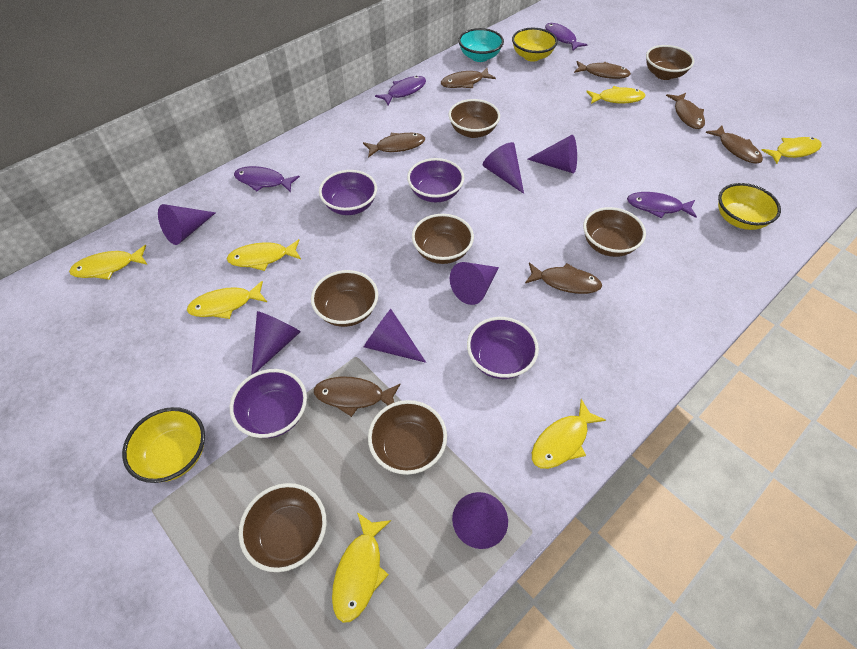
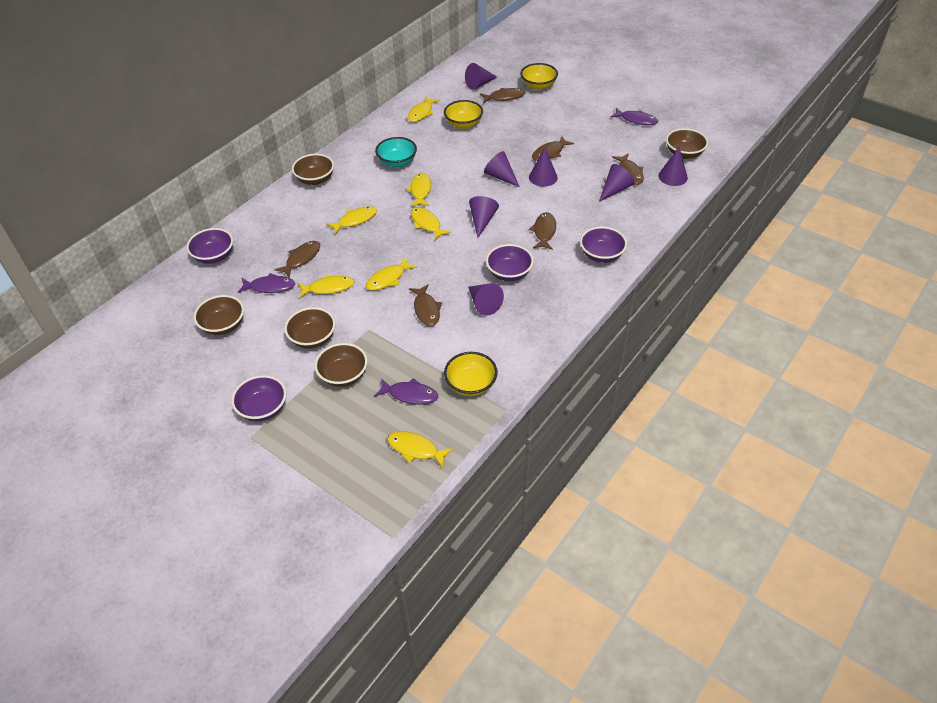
brown bowl: 7 -> 5
brown fish: 7 -> 6
purple fish: 4 -> 3

